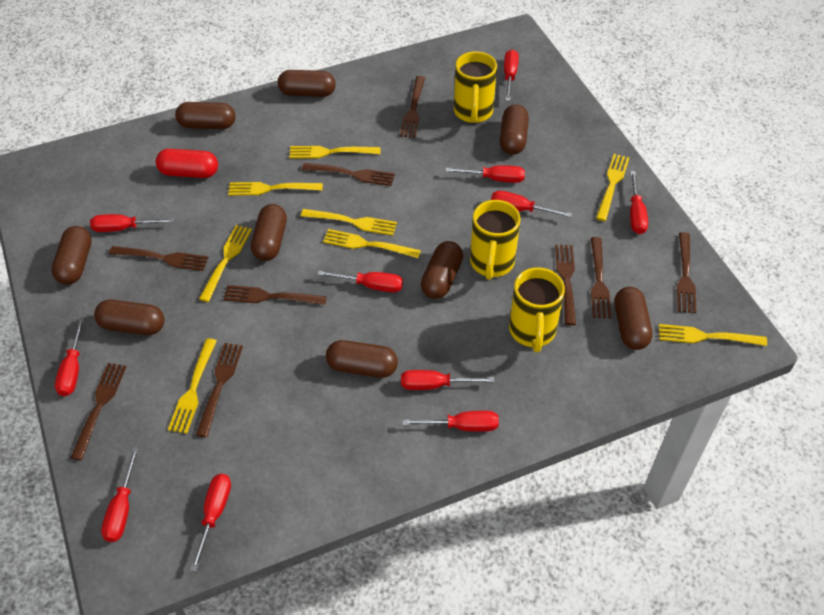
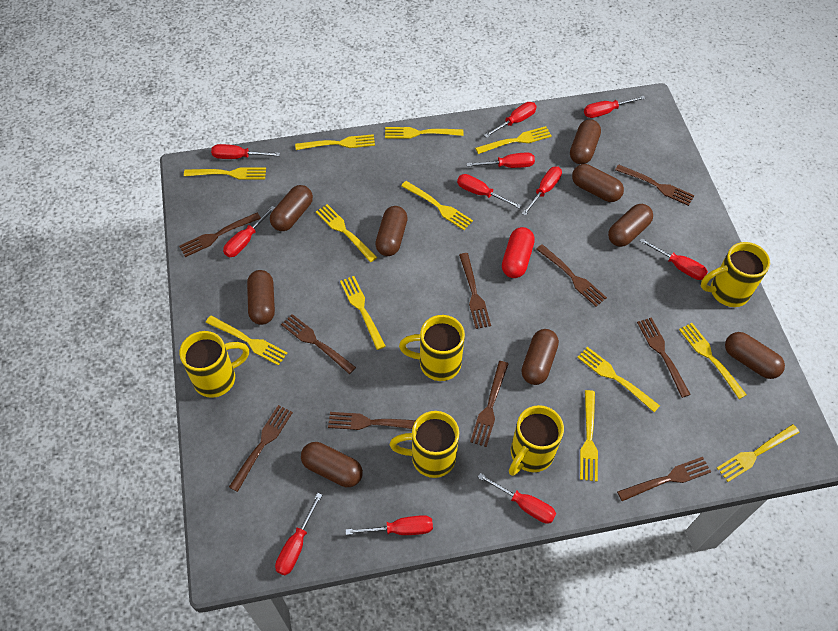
brown fork: 9 -> 10
yellow fork: 8 -> 12
yellow mug: 3 -> 5

